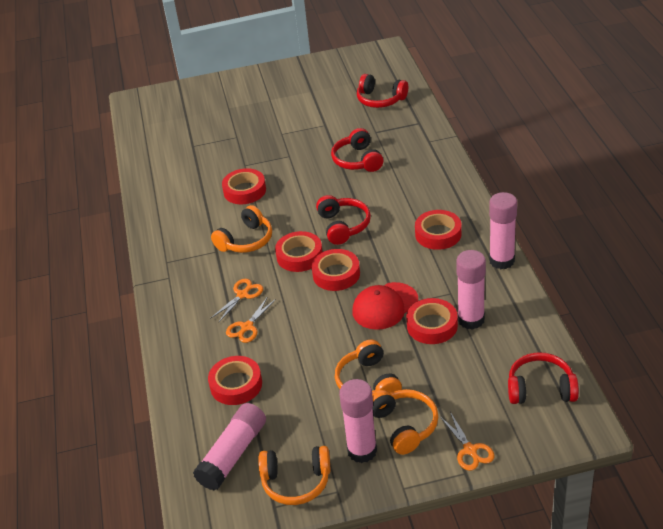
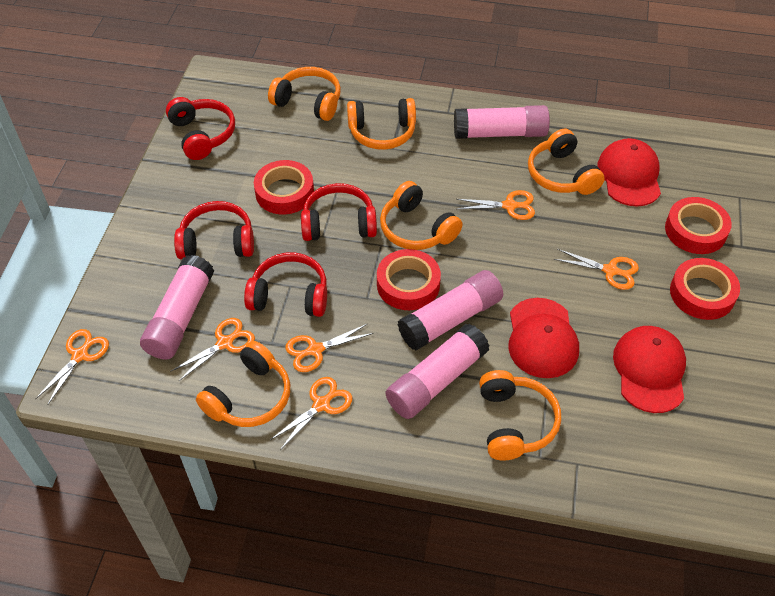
orange headphones: 4 -> 6
orange scissors: 3 -> 6
red cap: 1 -> 3
red tape: 6 -> 4

